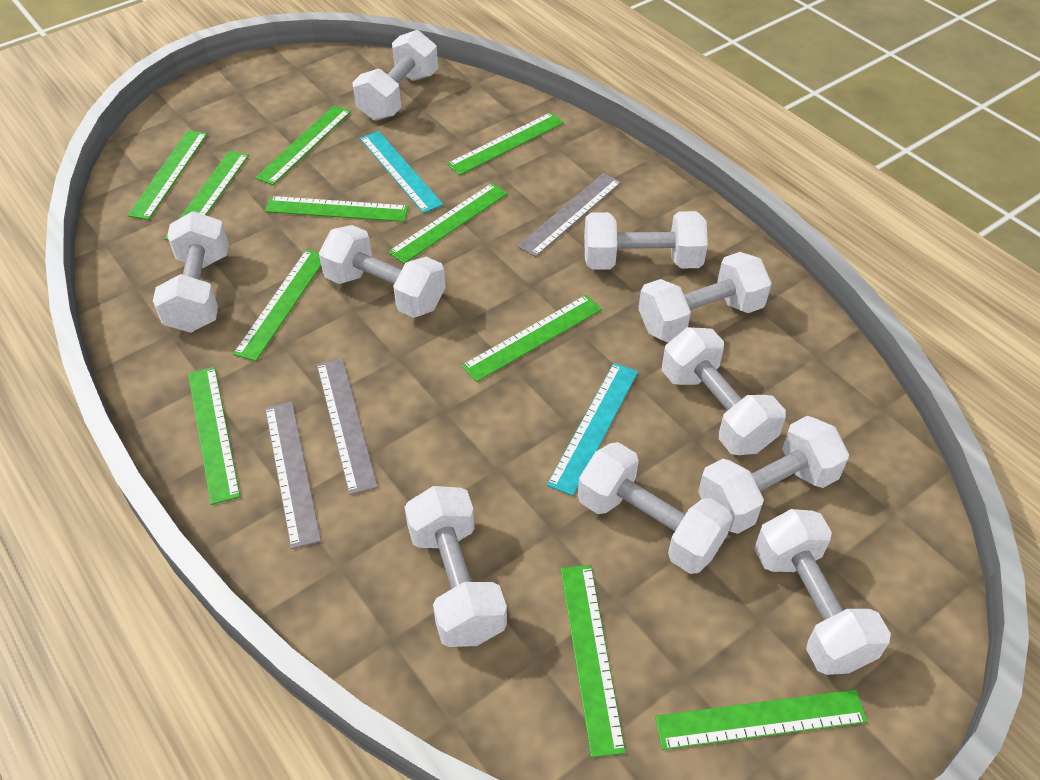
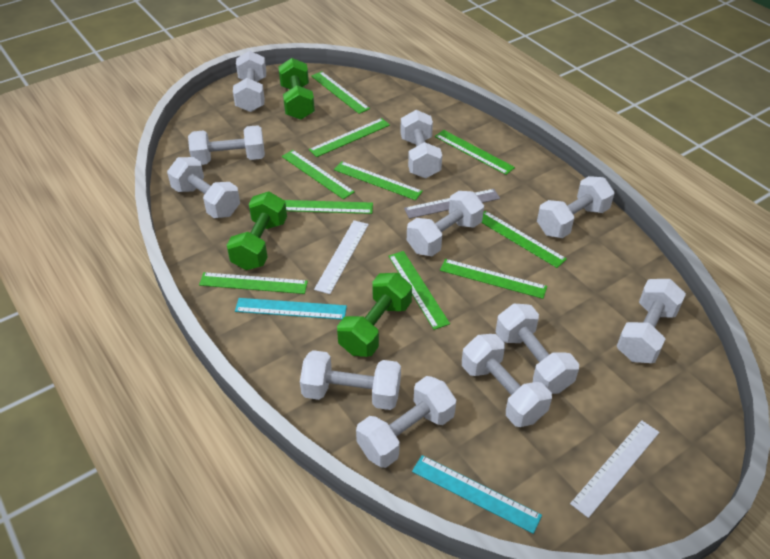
green dumbbell: 0 -> 3
green ruler: 11 -> 10
grey ruler: 3 -> 1
white dumbbell: 10 -> 11
white ruler: 0 -> 2

